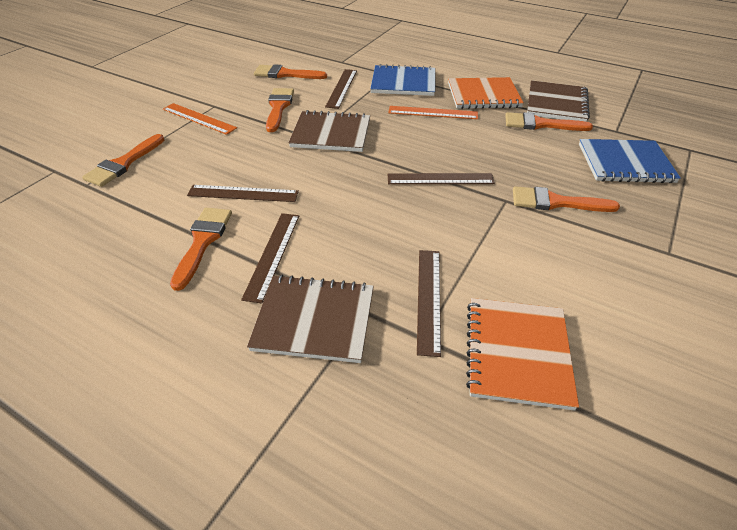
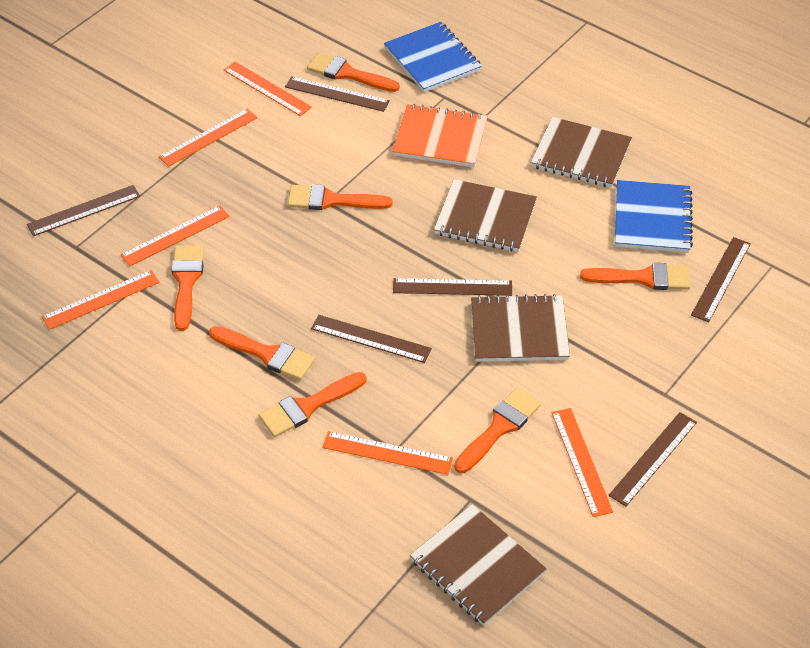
brown notebook: 3 -> 4
brown ruler: 5 -> 6
orange brush: 6 -> 7
orange notebook: 2 -> 1
orange ruler: 2 -> 6

